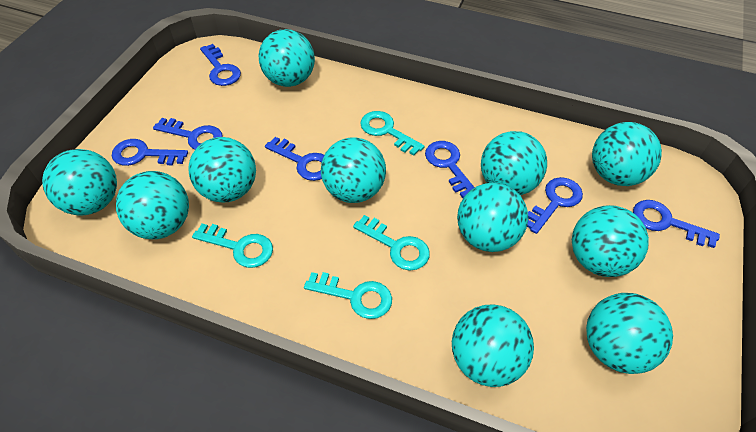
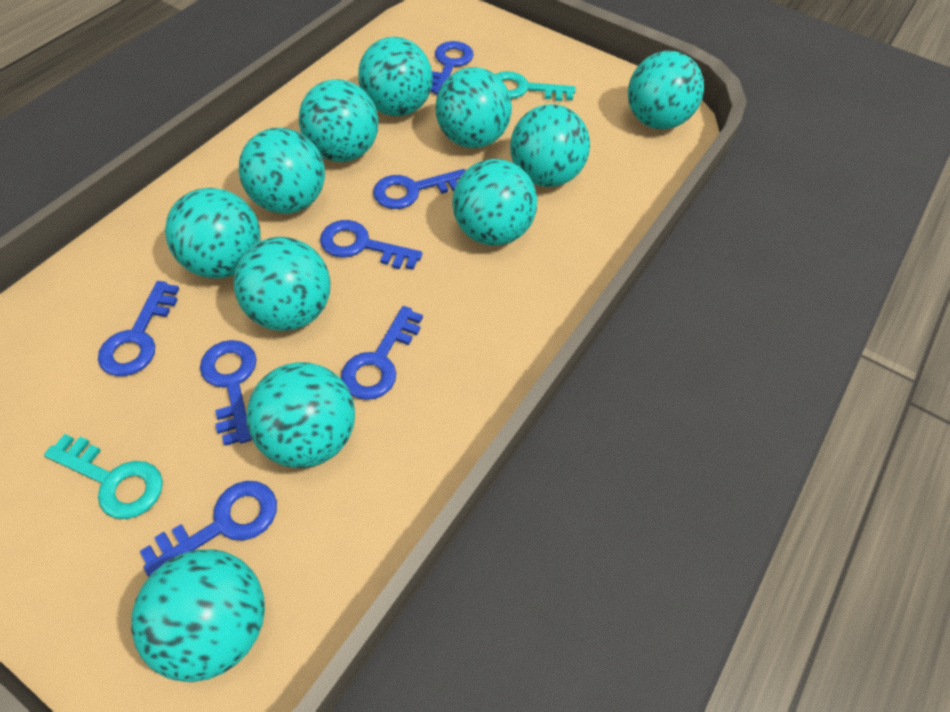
turquoise key: 4 -> 2

